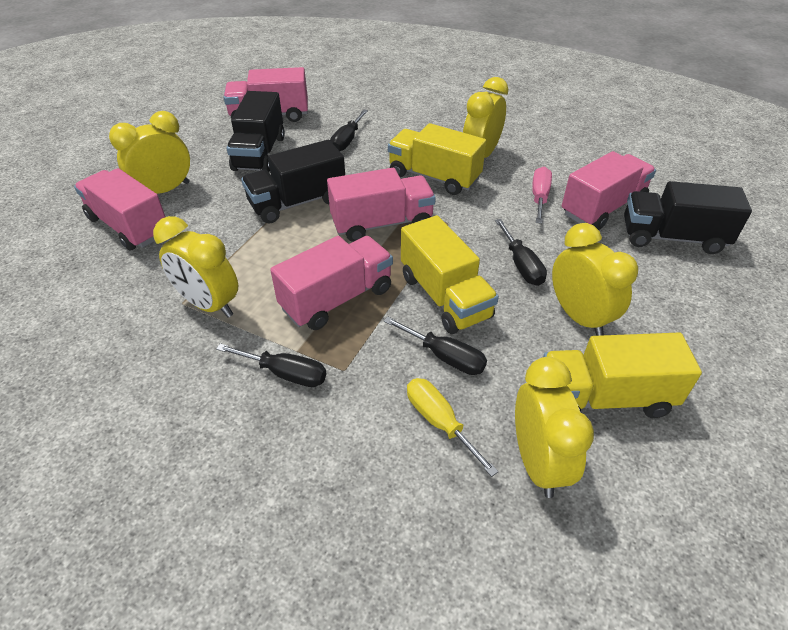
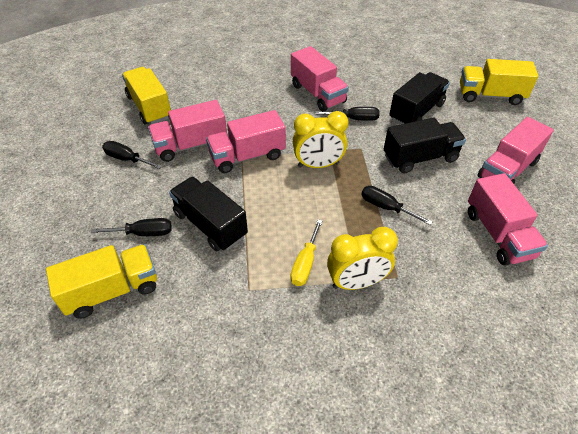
pink screwdriver: 1 -> 0
yellow clock: 5 -> 2

